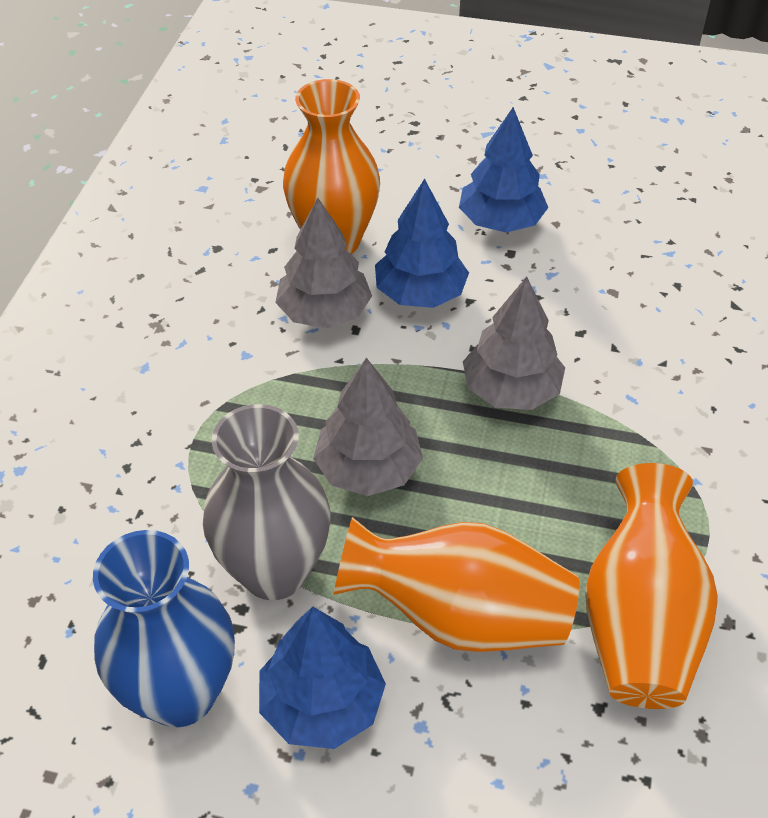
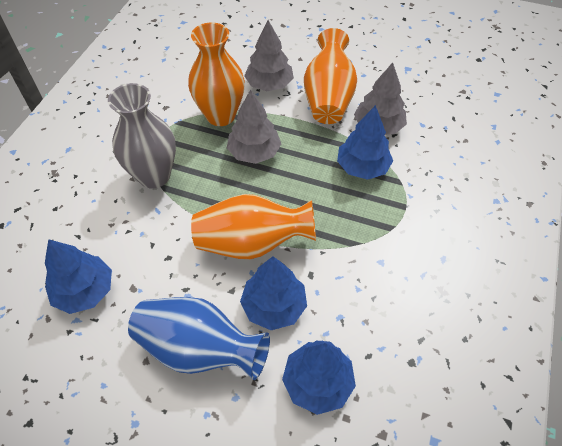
blue tree: 3 -> 4

